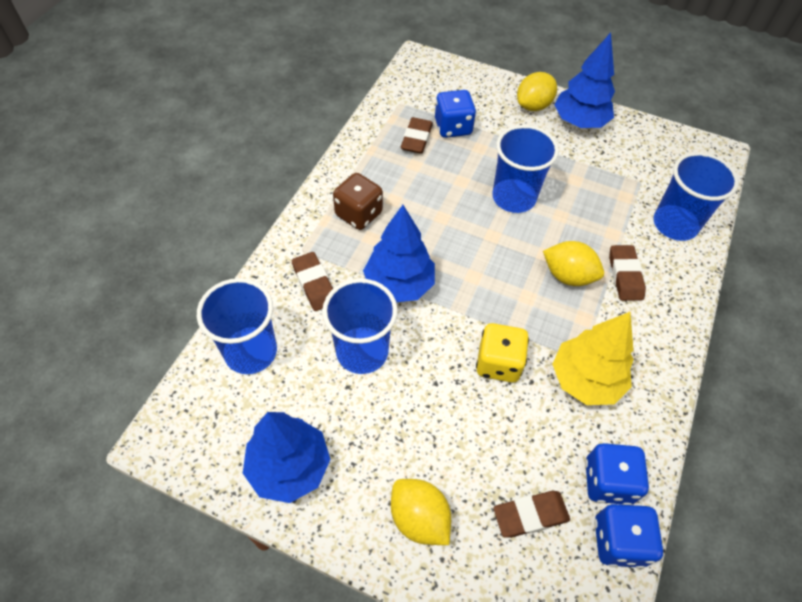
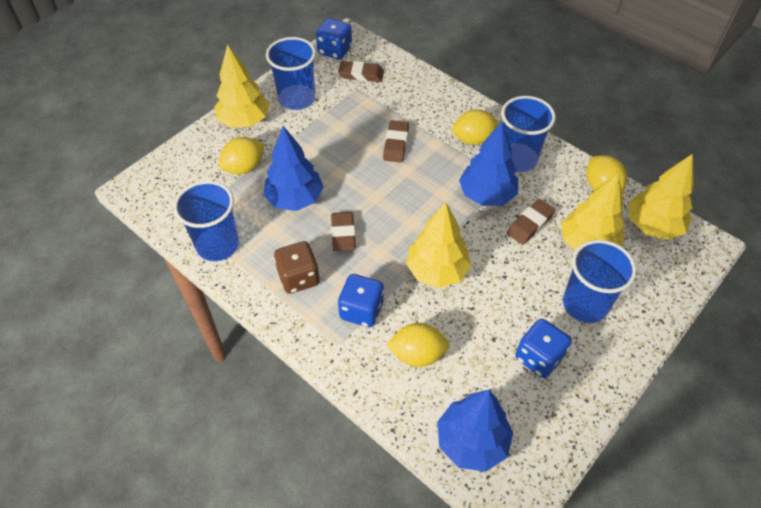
yellow dice: 1 -> 0
yellow lemon: 3 -> 4
yellow tree: 1 -> 4

